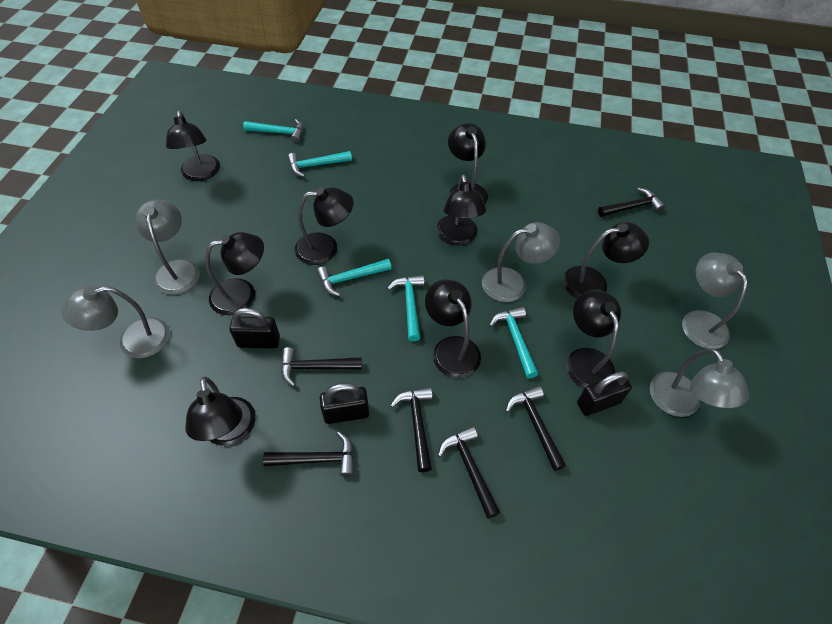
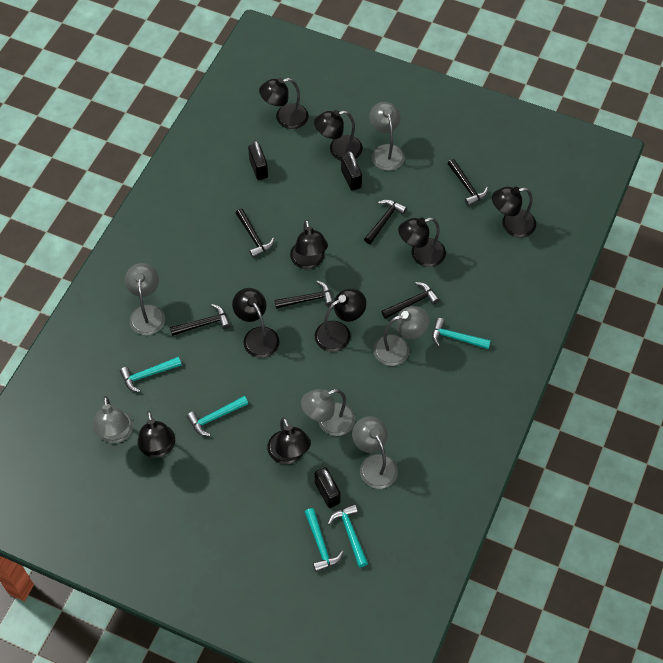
grey lamp: 5 -> 6

